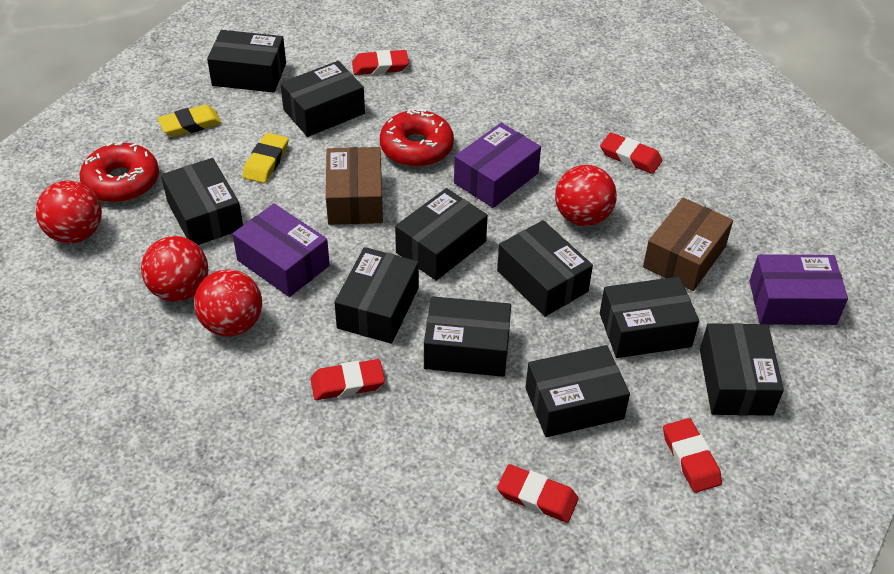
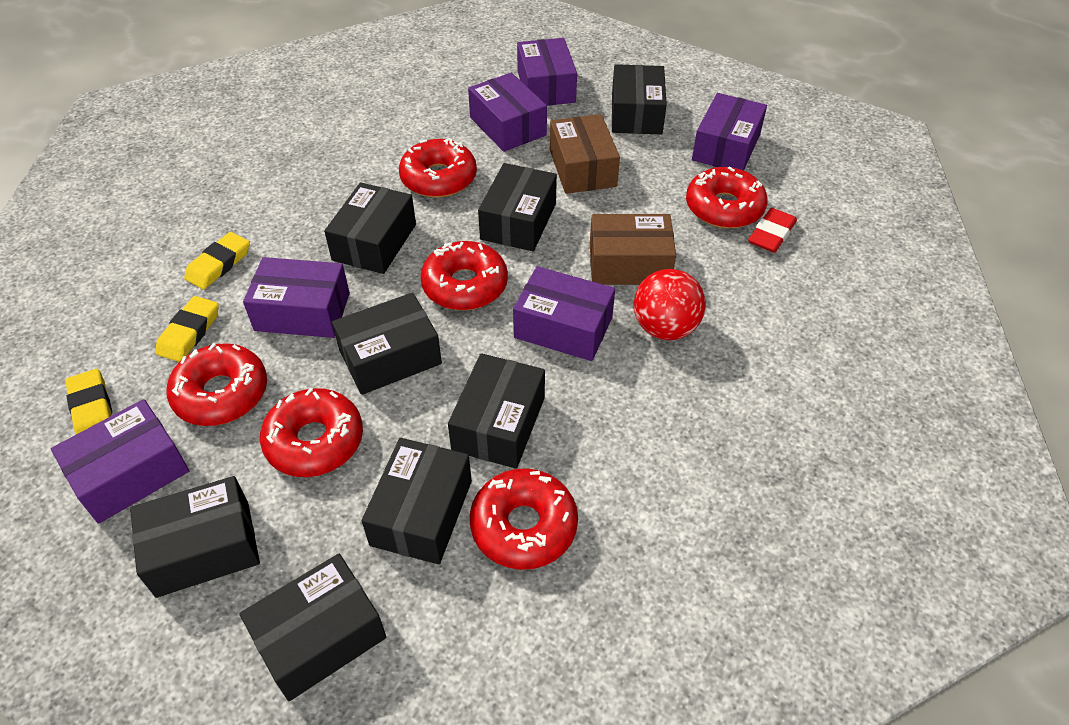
black box: 10 -> 8
purple box: 3 -> 6
red ball: 4 -> 1
red donut: 2 -> 6
red eraser: 5 -> 1
yellow eraser: 2 -> 3

